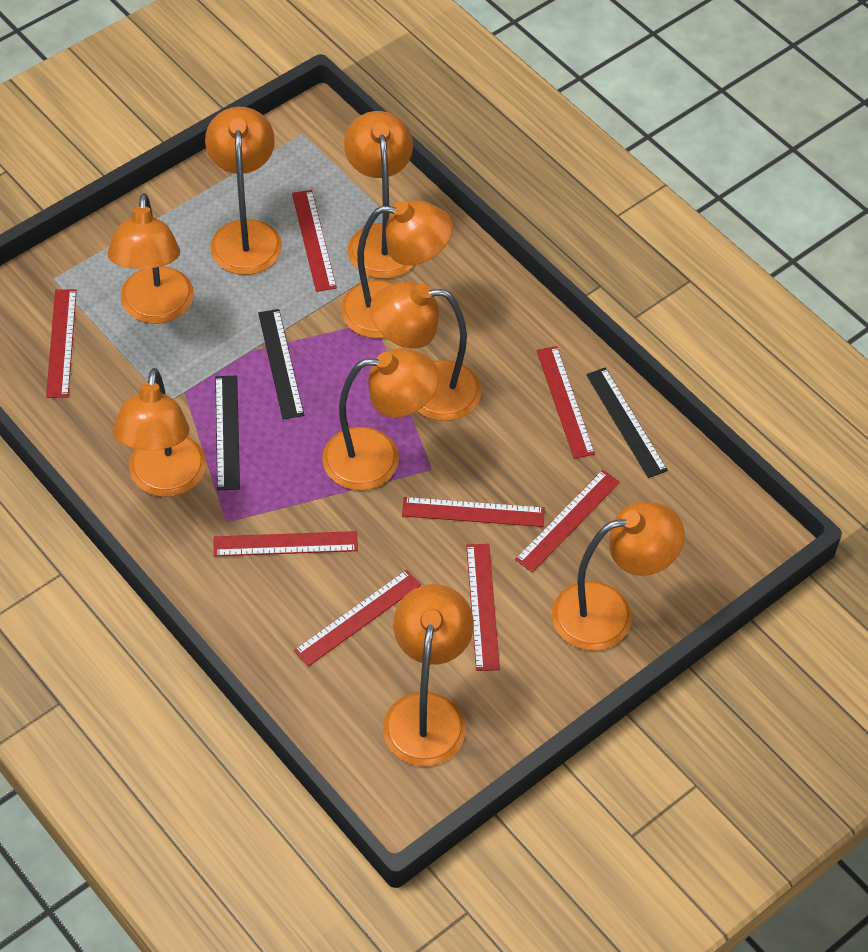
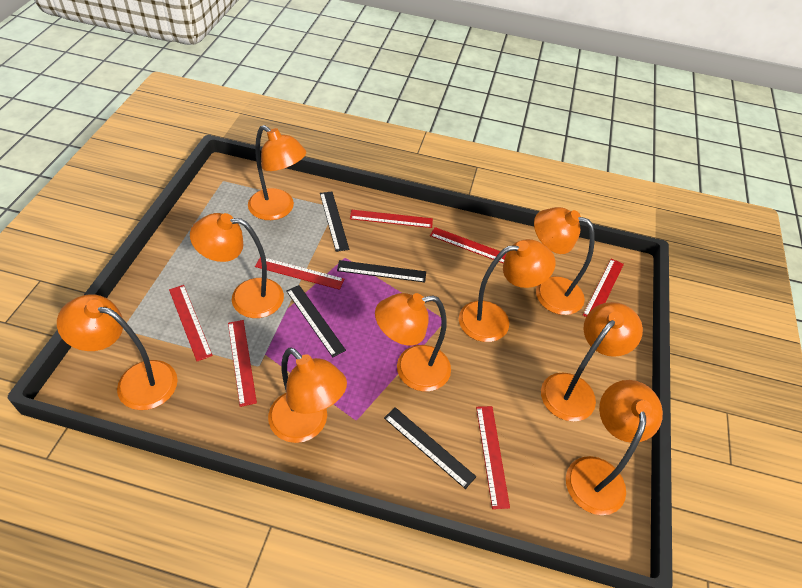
black ruler: 3 -> 4
red ruler: 8 -> 7

